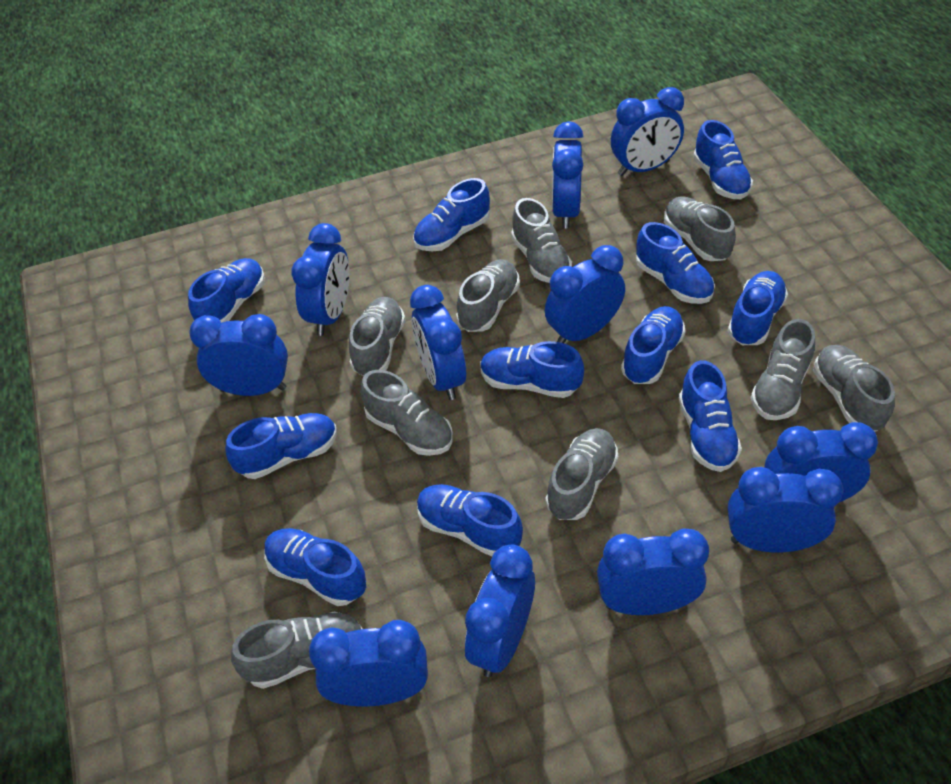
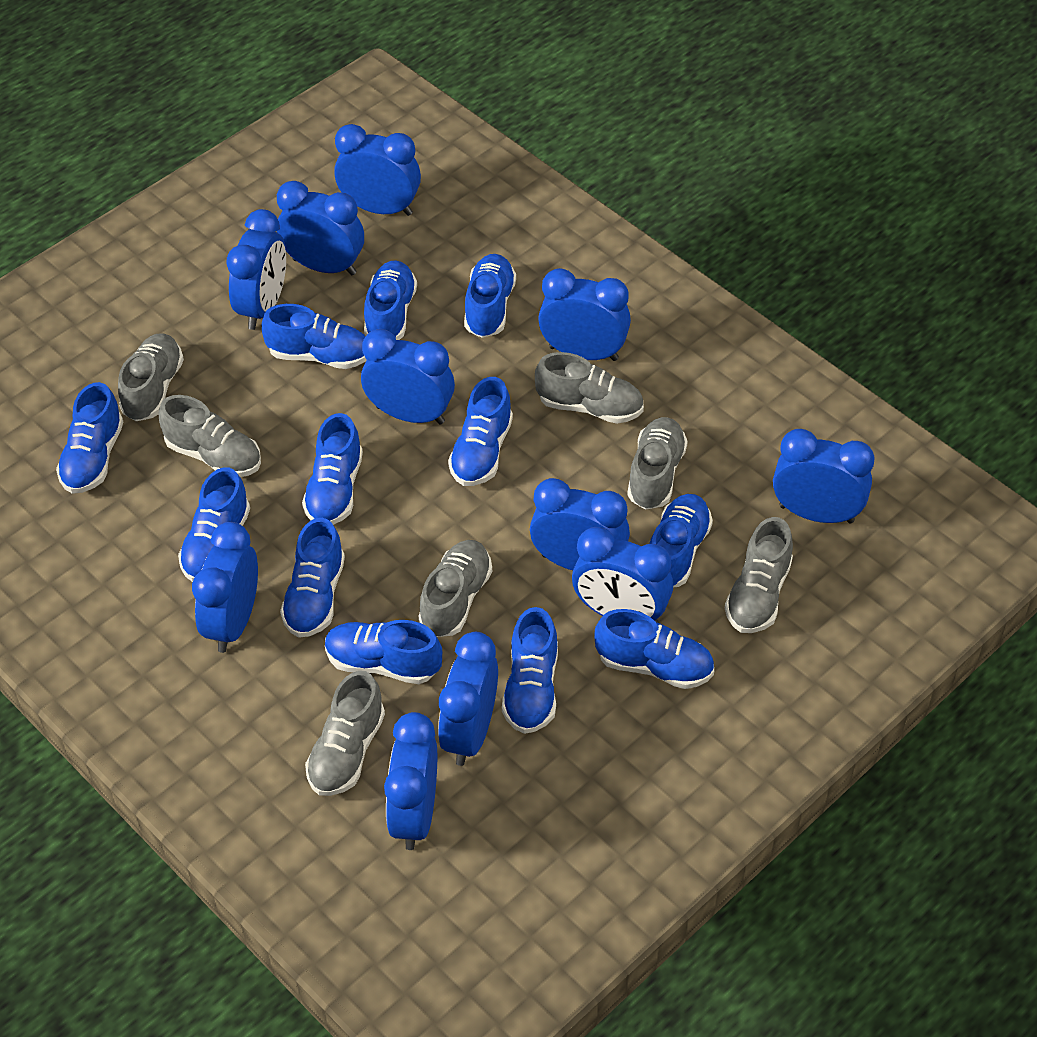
blue shoe: 11 -> 12
grey shoe: 9 -> 7

